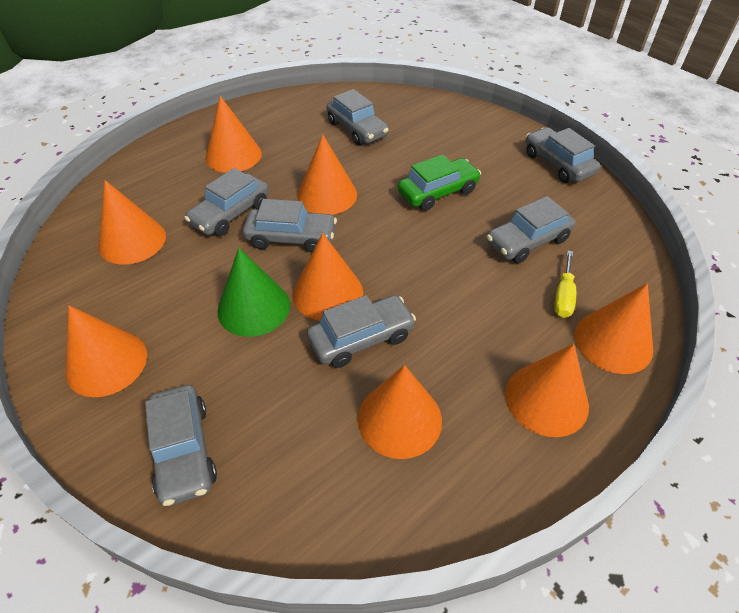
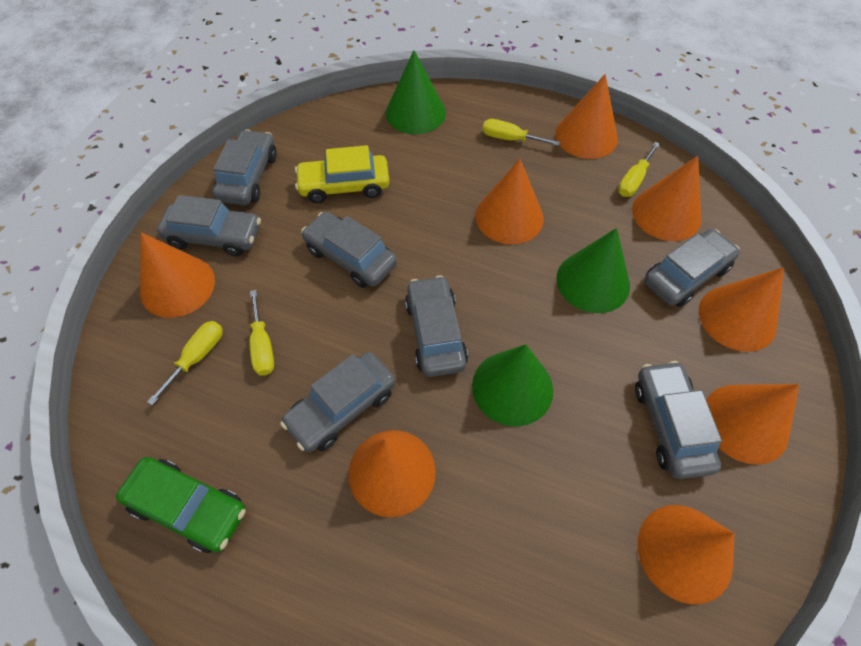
green cone: 1 -> 3
yellow car: 0 -> 1
yellow screwdriver: 1 -> 4

